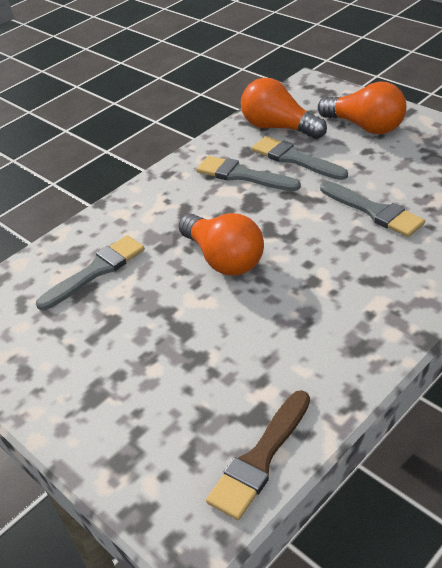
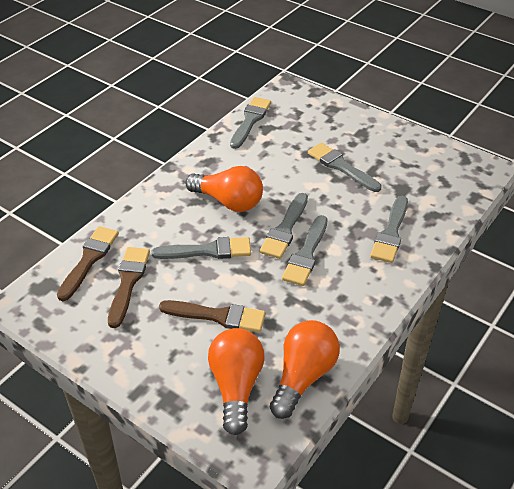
brown brush: 1 -> 3
grey brush: 4 -> 6

